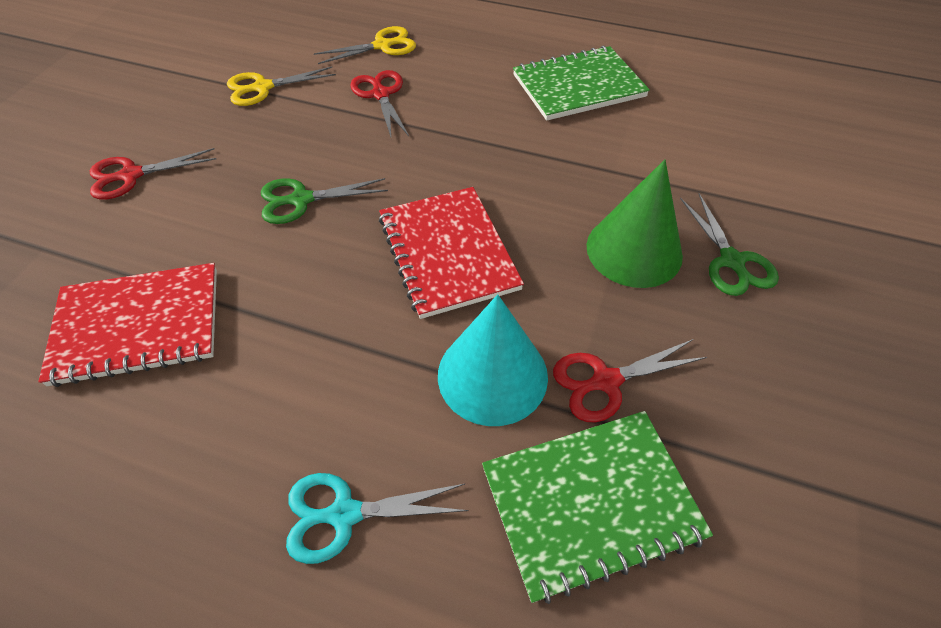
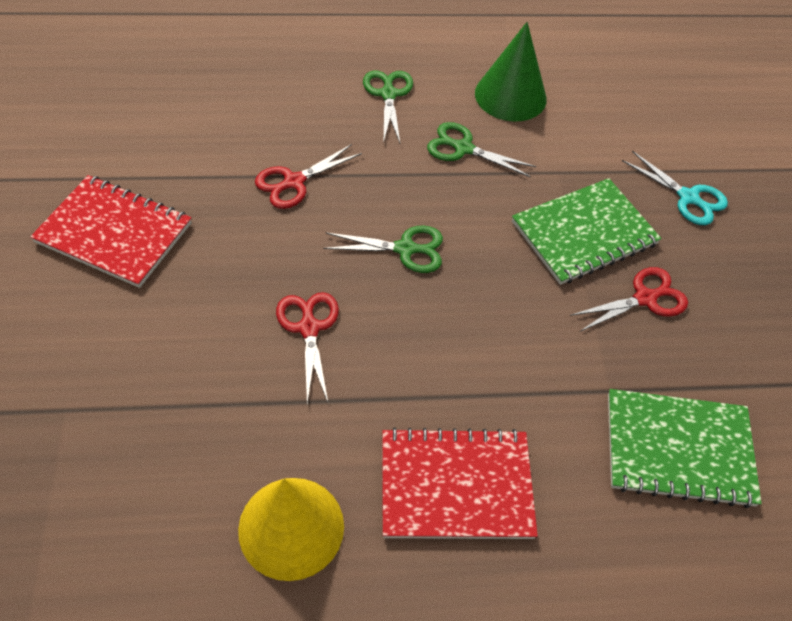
green scissors: 2 -> 3
turquoise cone: 1 -> 0
yellow cone: 0 -> 1
yellow scissors: 2 -> 0

